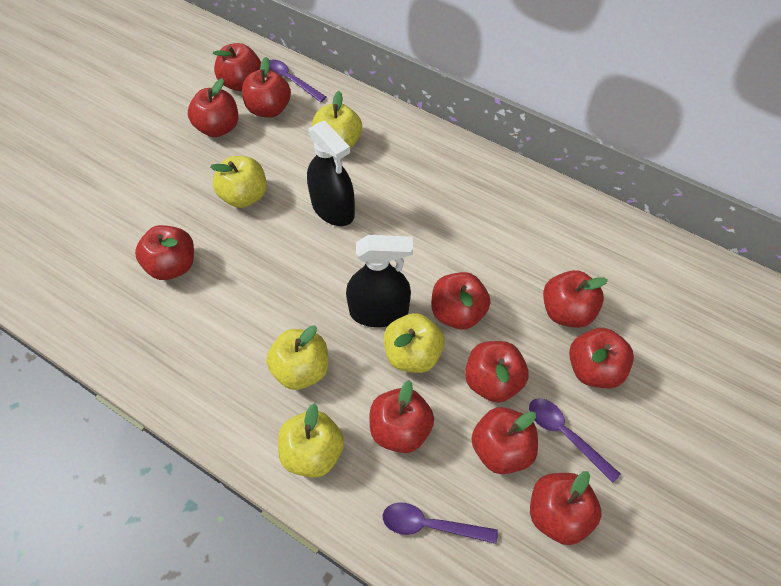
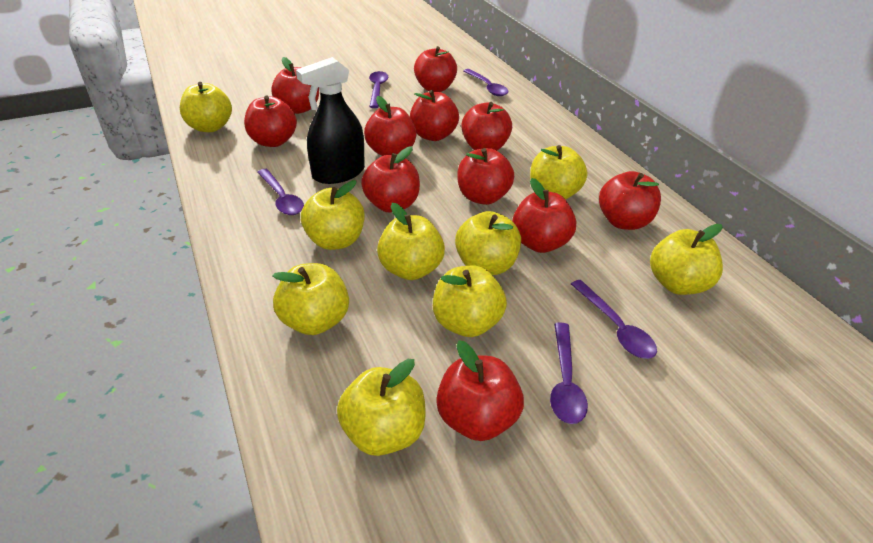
black spray bottle: 2 -> 1
purple spoon: 3 -> 5
yellow apple: 5 -> 9

